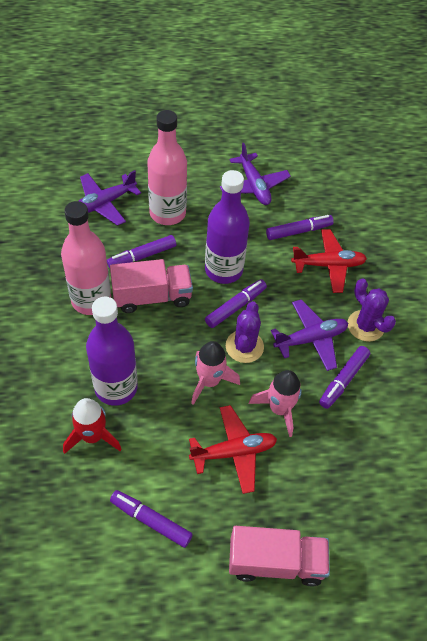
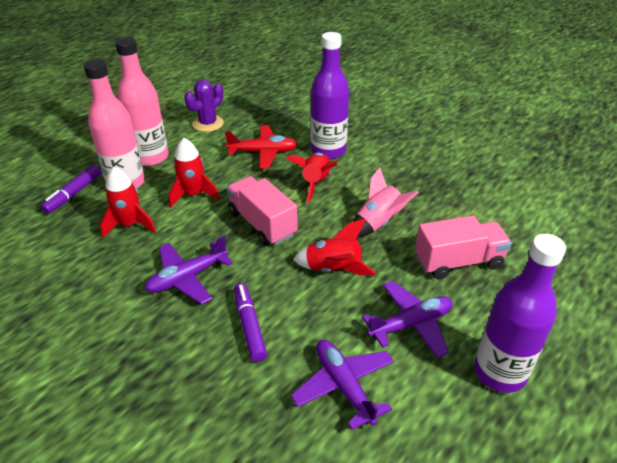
pink rocket: 2 -> 1
purple cactus: 2 -> 1
purple marker: 5 -> 2
red plane: 2 -> 1
red rocket: 1 -> 4

